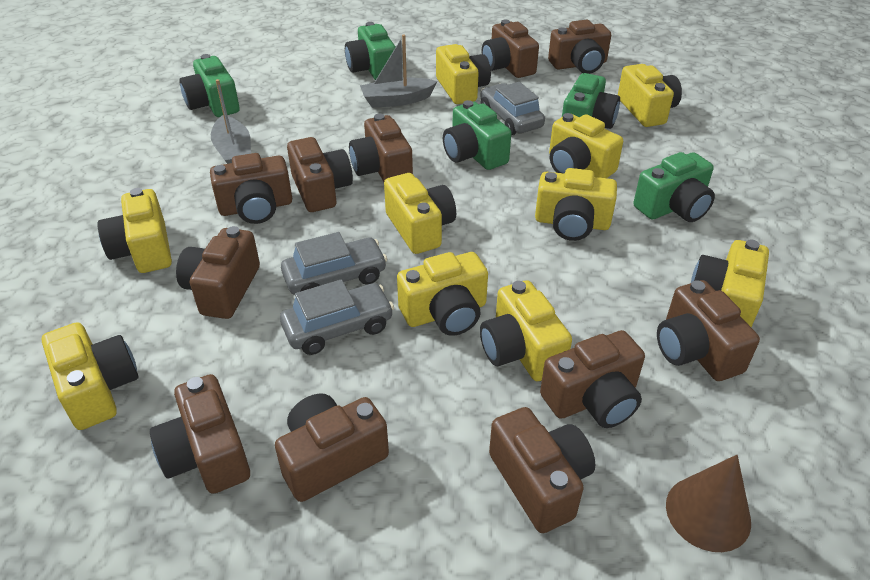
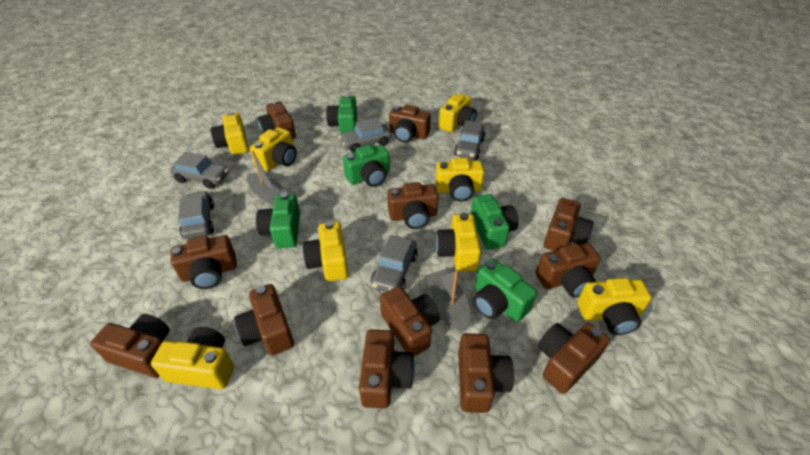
brown camera: 11 -> 12
brown cone: 1 -> 0
grey car: 3 -> 5
yellow camera: 10 -> 8

